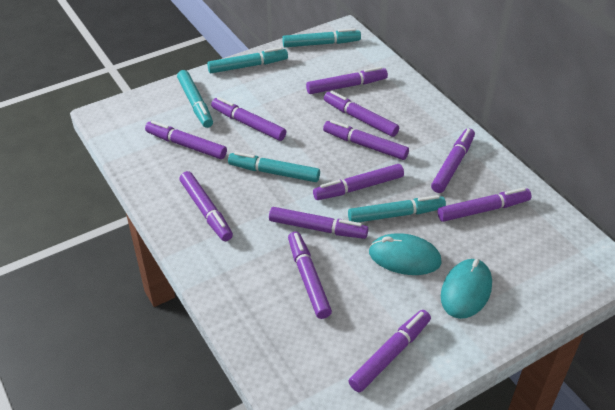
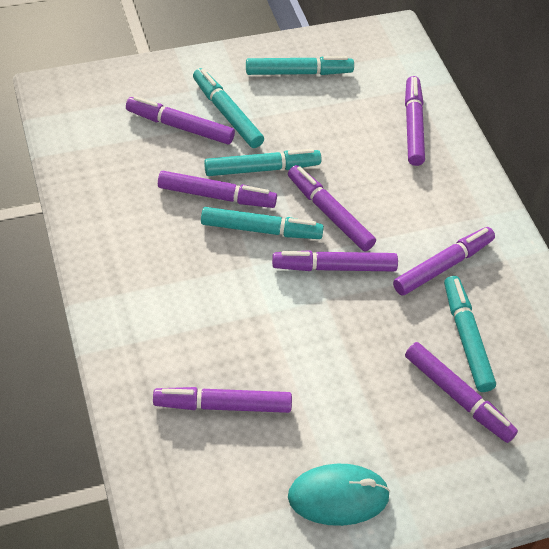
purple marker: 12 -> 8
turquoise mouse: 2 -> 1

